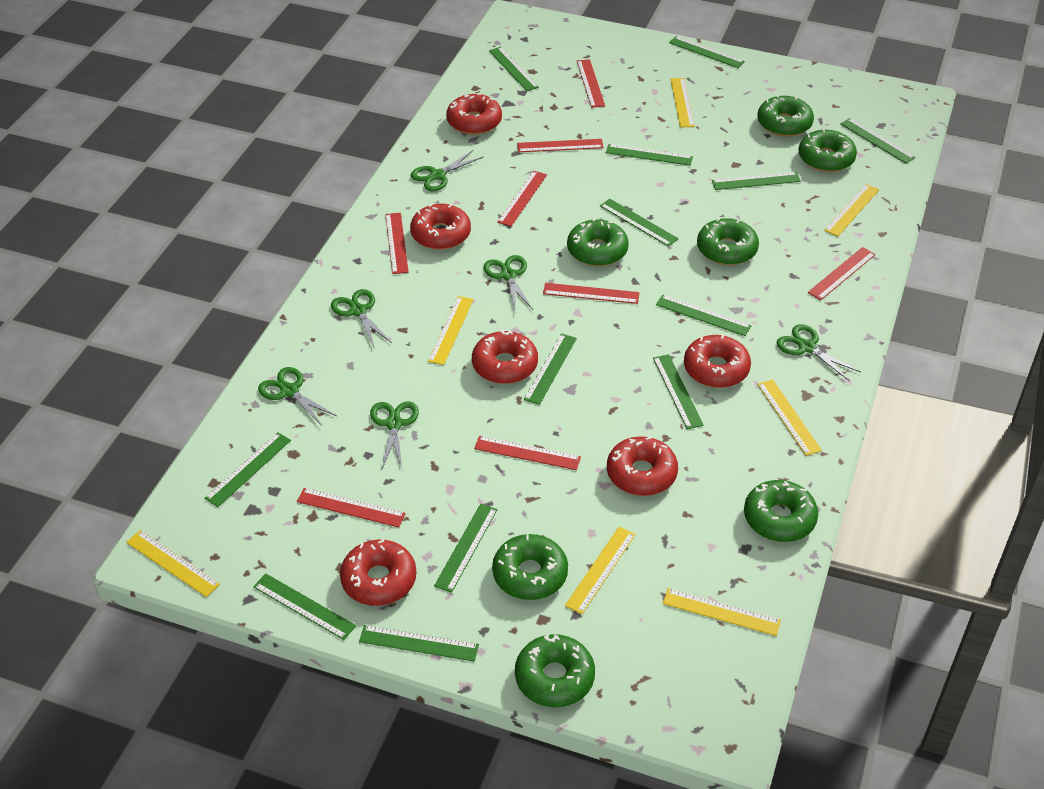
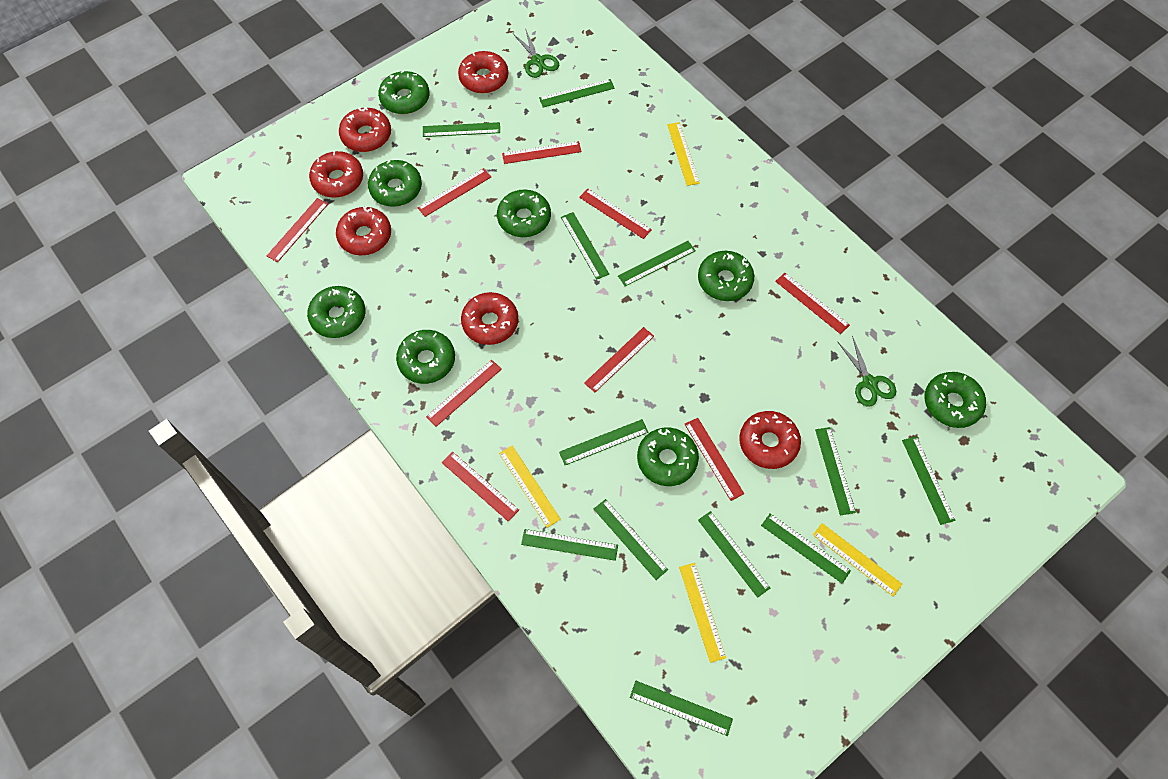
green donut: 7 -> 8
green ruler: 13 -> 12
green scissors: 6 -> 2
red ruler: 8 -> 9
yellow ruler: 7 -> 4

